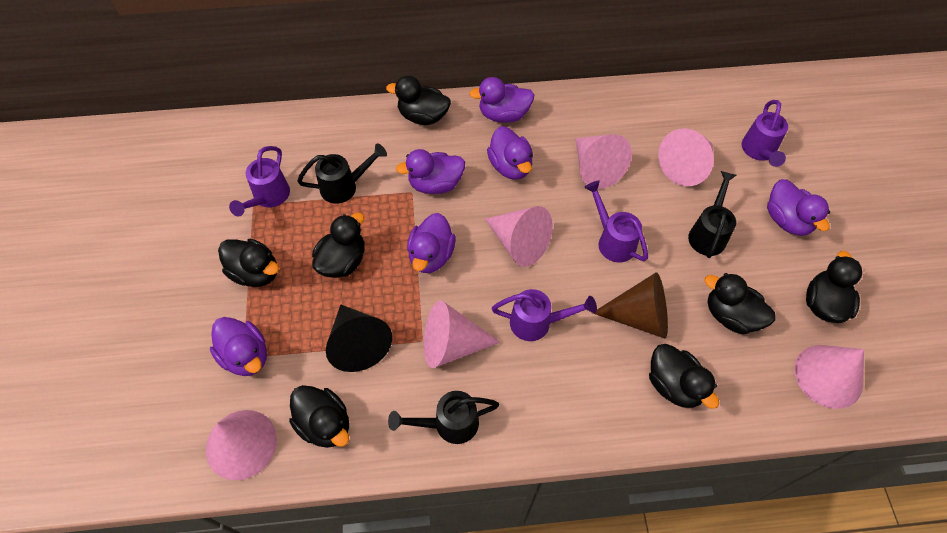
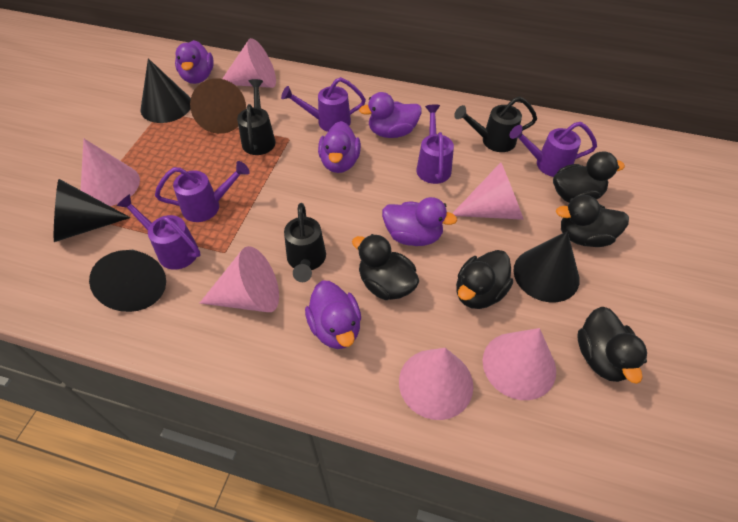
black cone: 1 -> 4
black duck: 7 -> 5
purple duck: 6 -> 5
purple watering can: 4 -> 5

